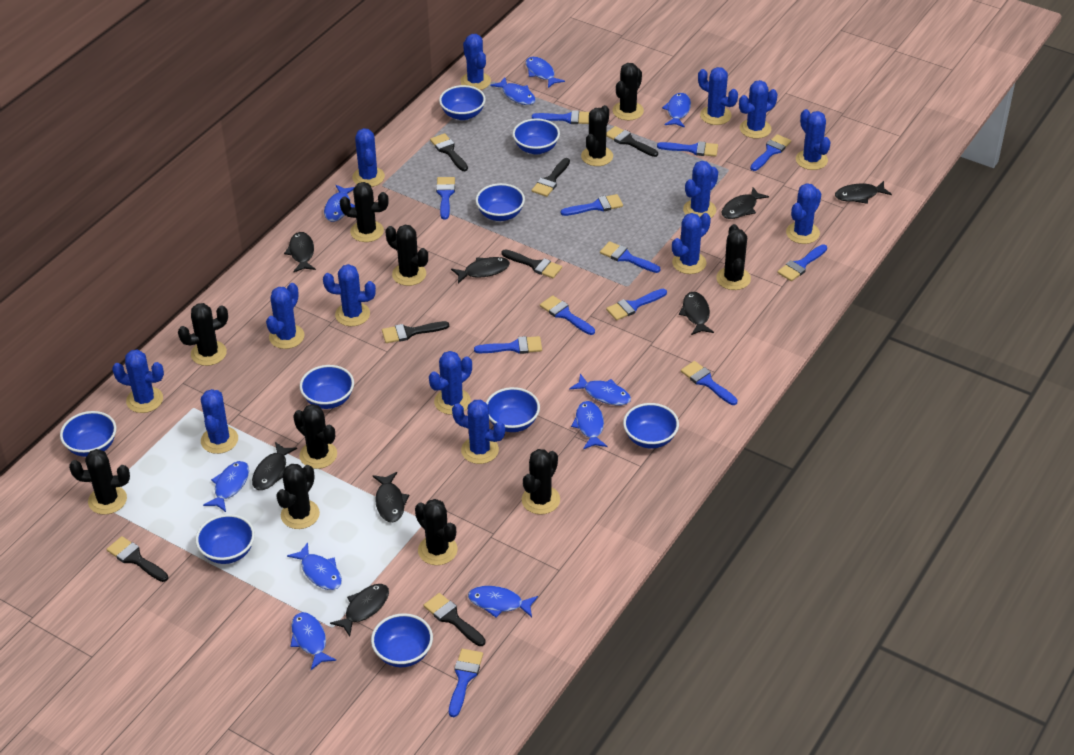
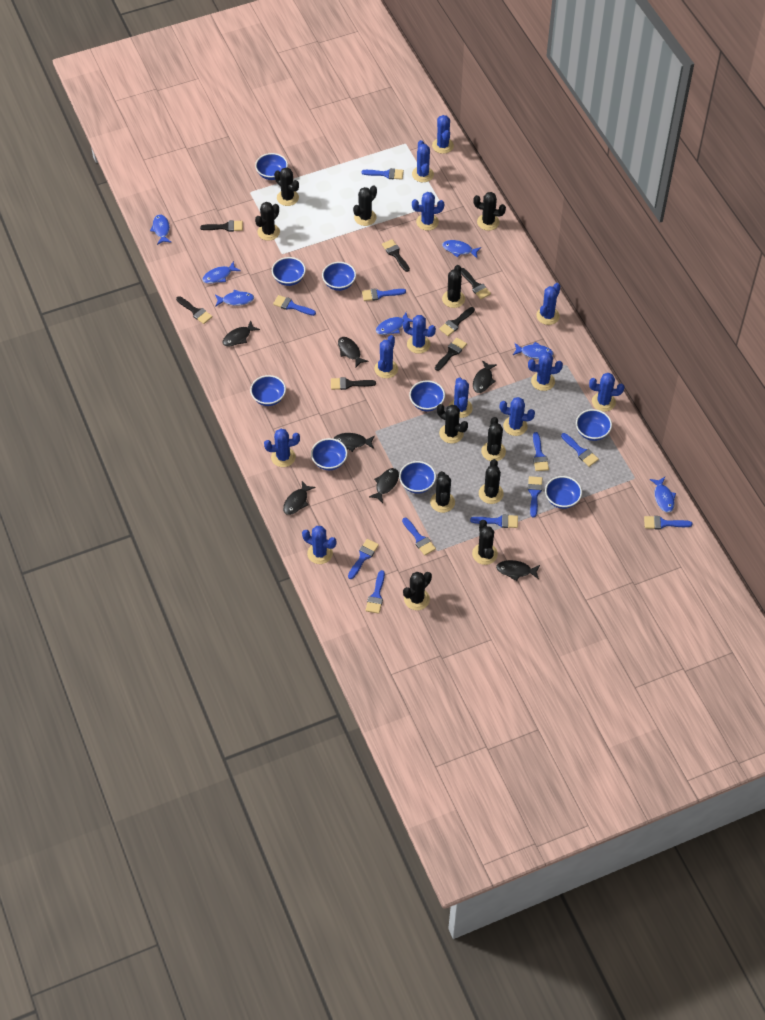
black fish: 8 -> 7
blue brush: 12 -> 11
blue cactus: 14 -> 12
blue fish: 10 -> 7

